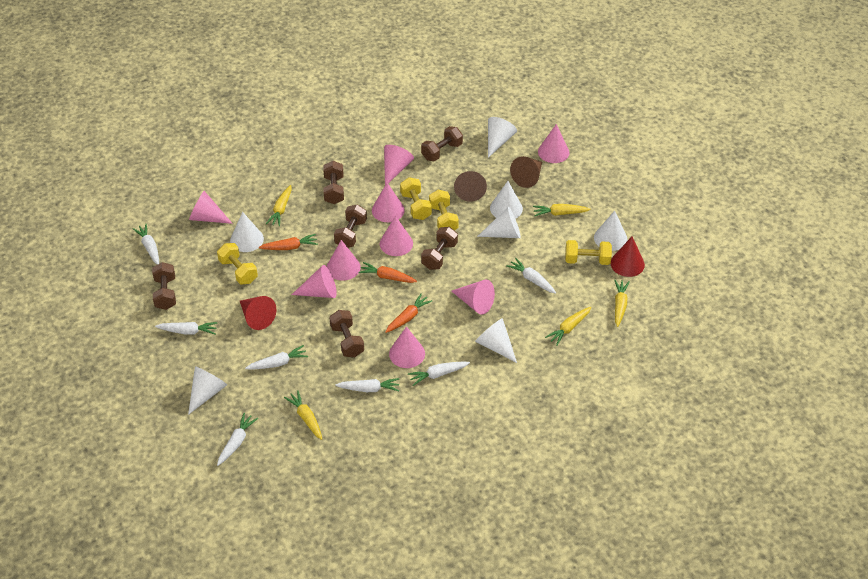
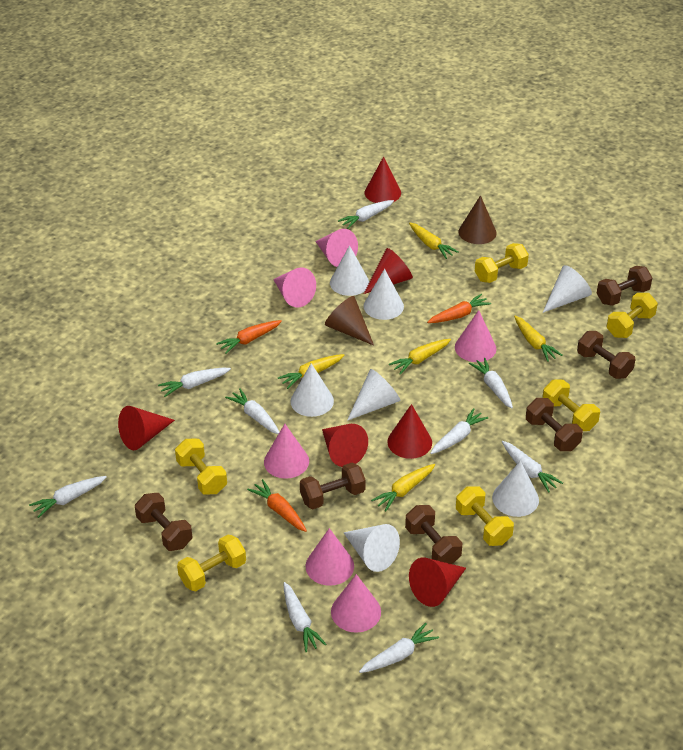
pink cone: 9 -> 6
red cone: 2 -> 6
white carrot: 7 -> 9
yellow dumbbell: 4 -> 6

